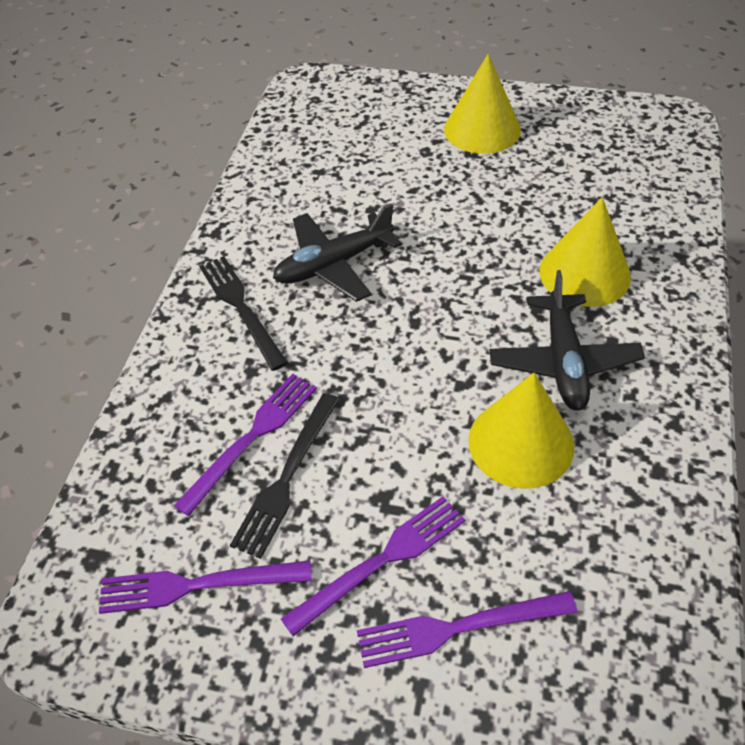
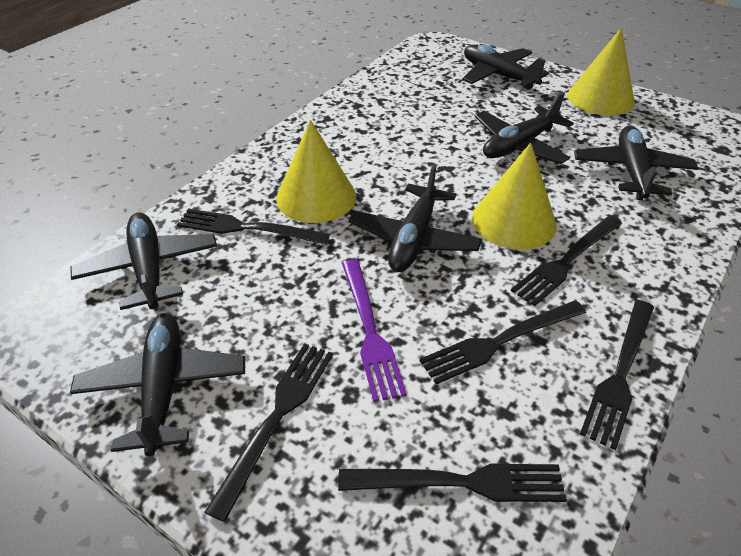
black fork: 2 -> 6
black plane: 2 -> 6
purple fork: 4 -> 1

